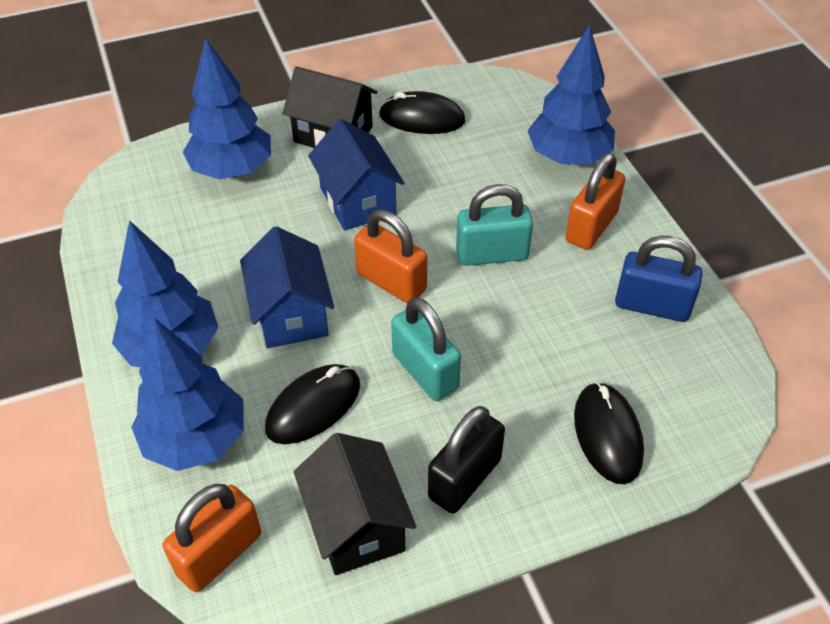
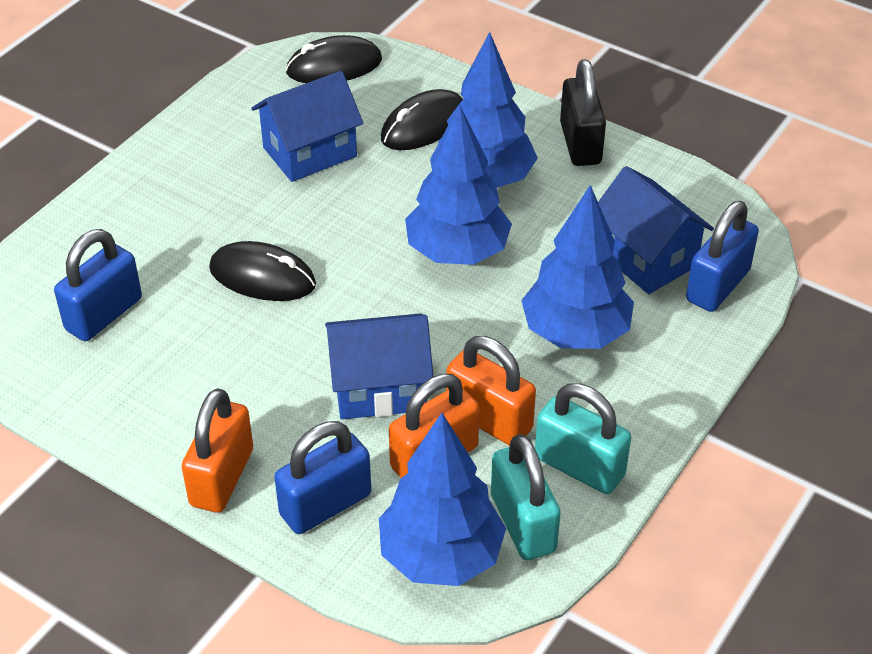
black house: 2 -> 0
blue house: 2 -> 3
blue padlock: 1 -> 3

